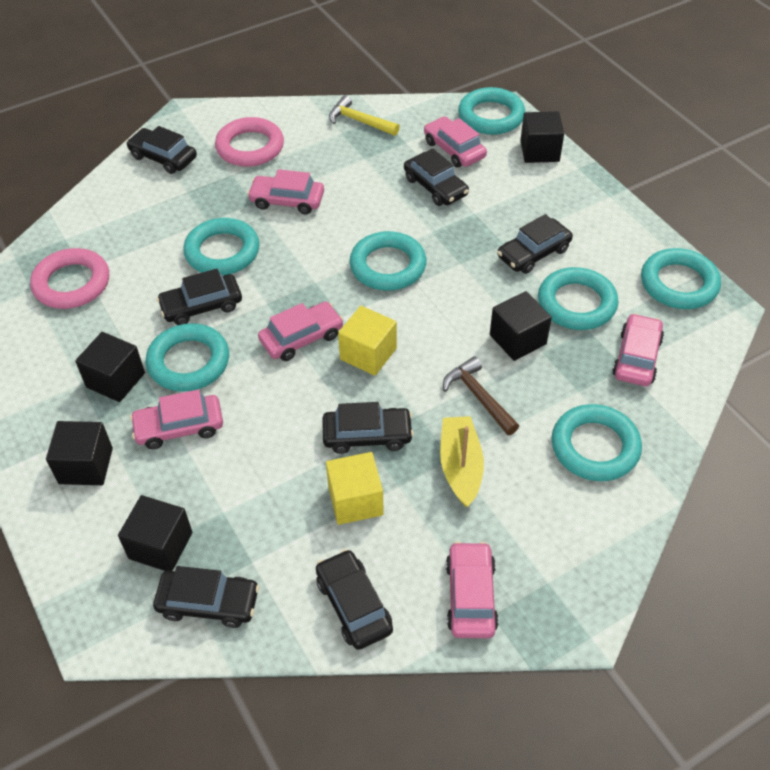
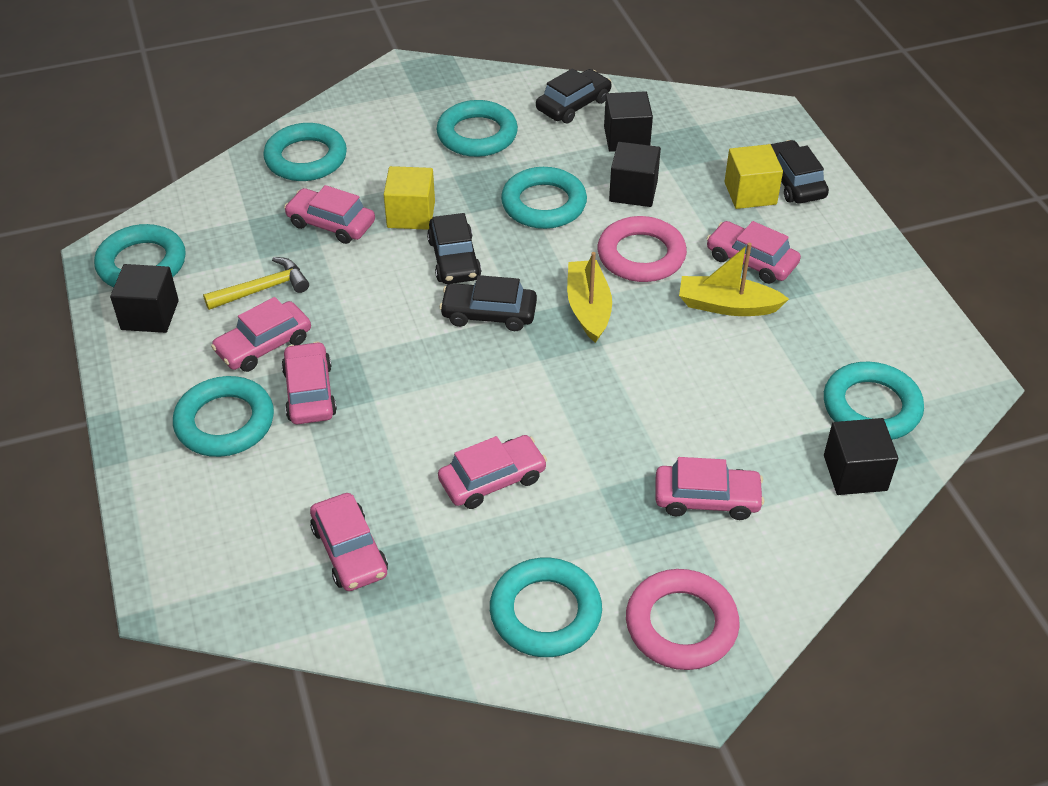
black car: 7 -> 4
black cube: 5 -> 4
brown hammer: 1 -> 0
pink car: 6 -> 7
yellow boat: 1 -> 2

